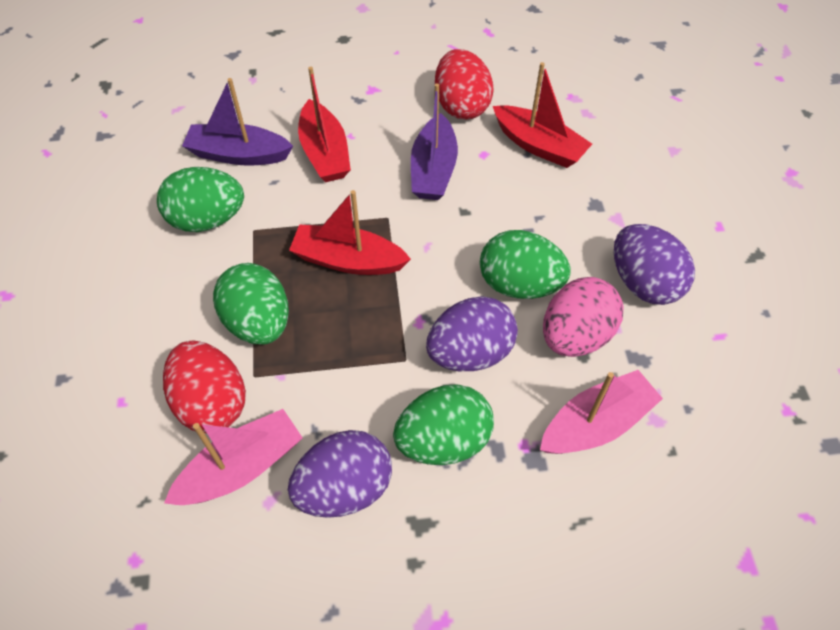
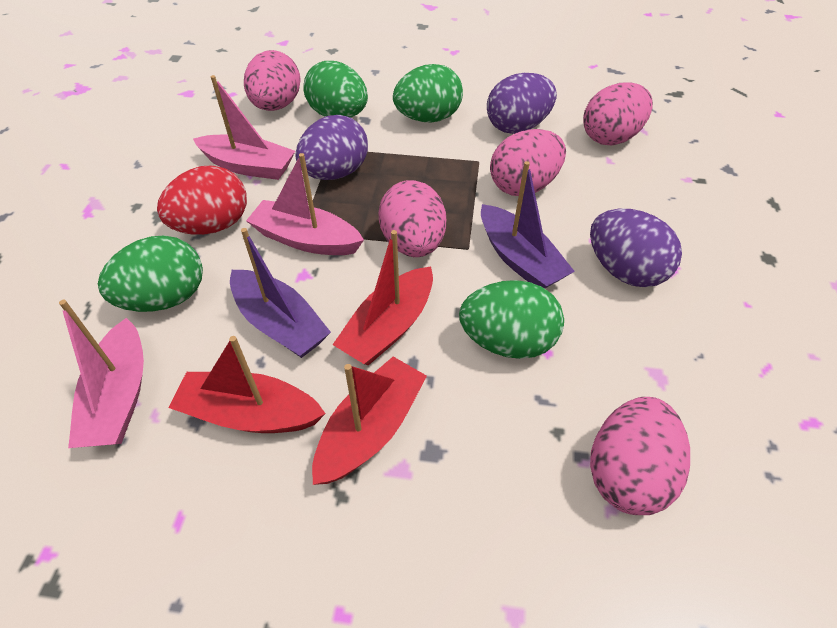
pink boat: 2 -> 3
pink egg: 1 -> 5
red egg: 2 -> 1

